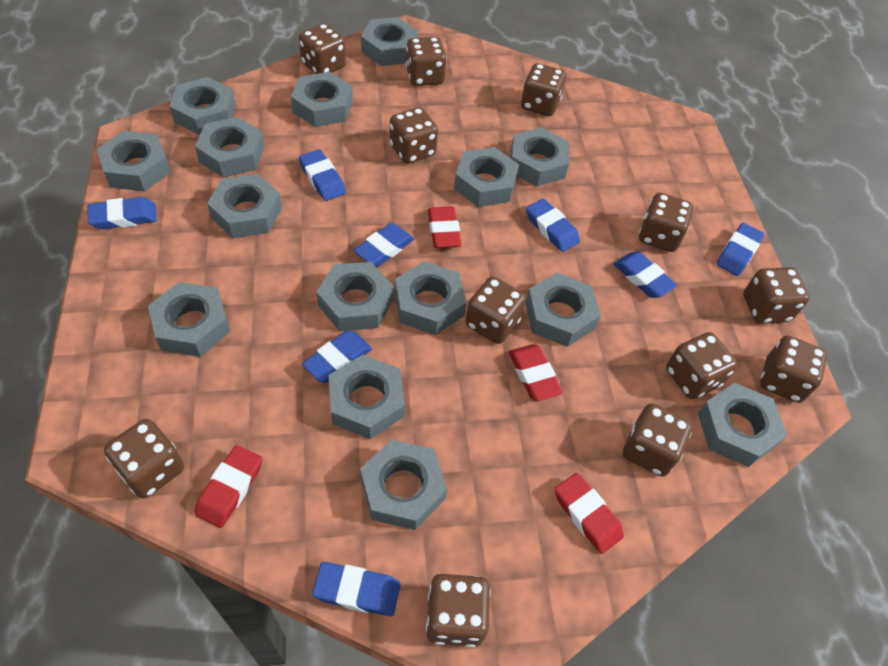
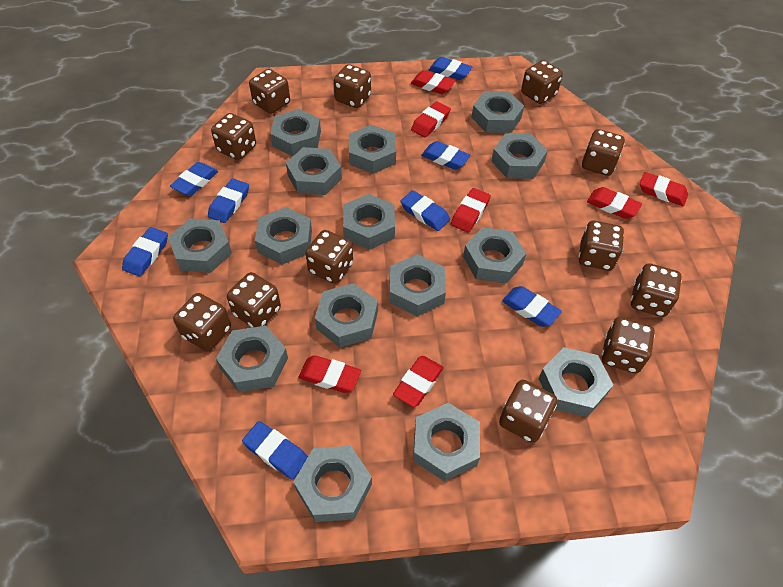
red eraser: 4 -> 7

